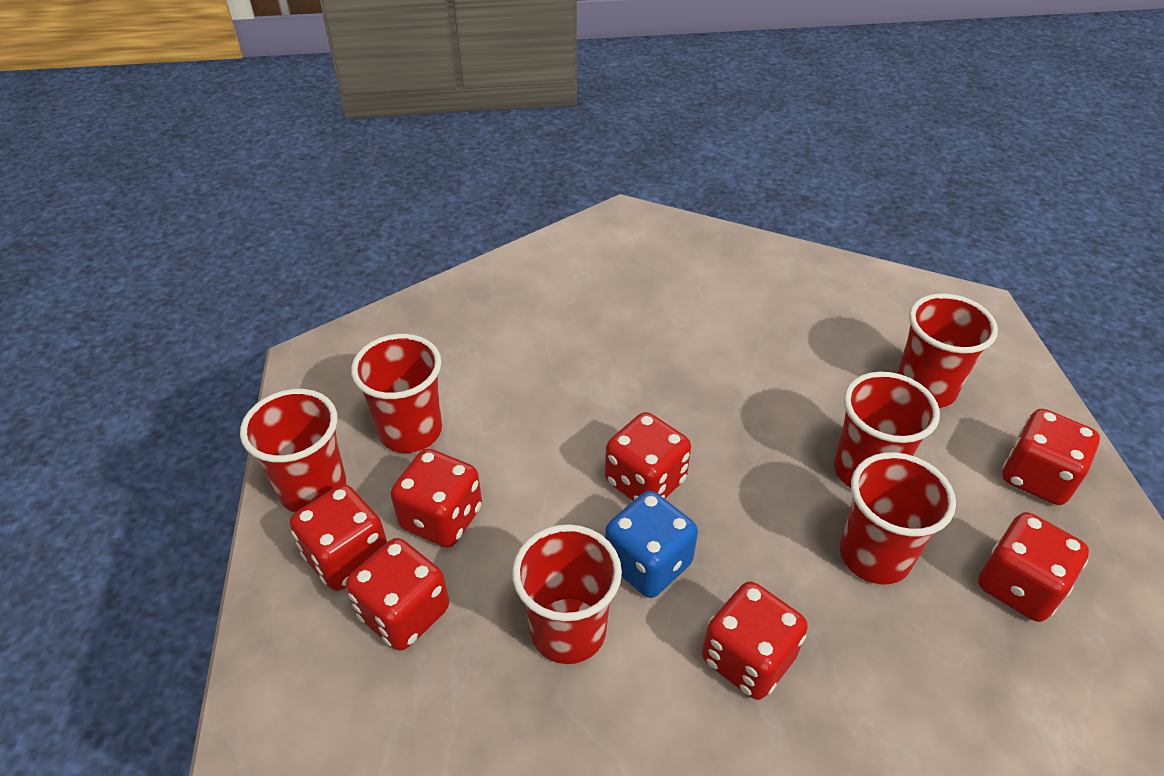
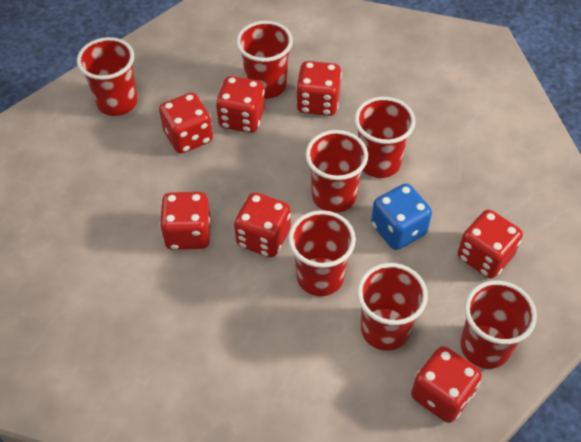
red cup: 6 -> 7

